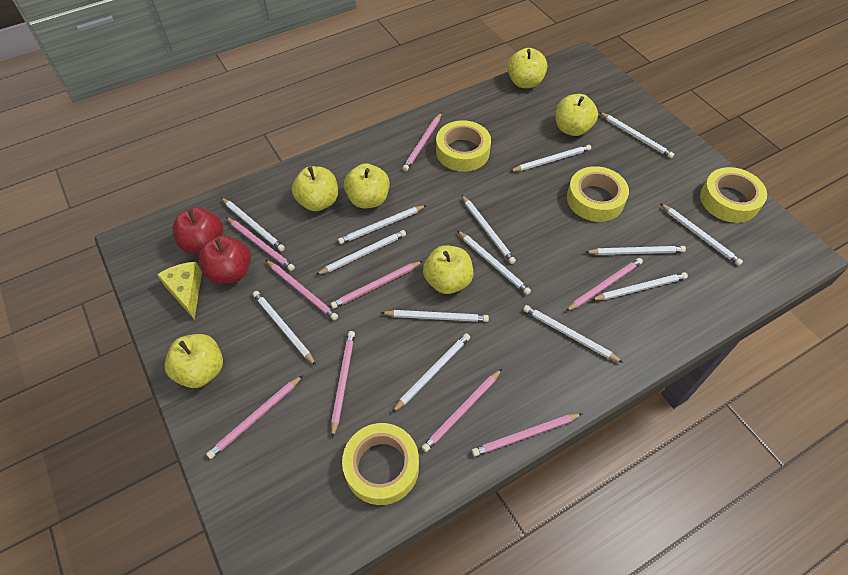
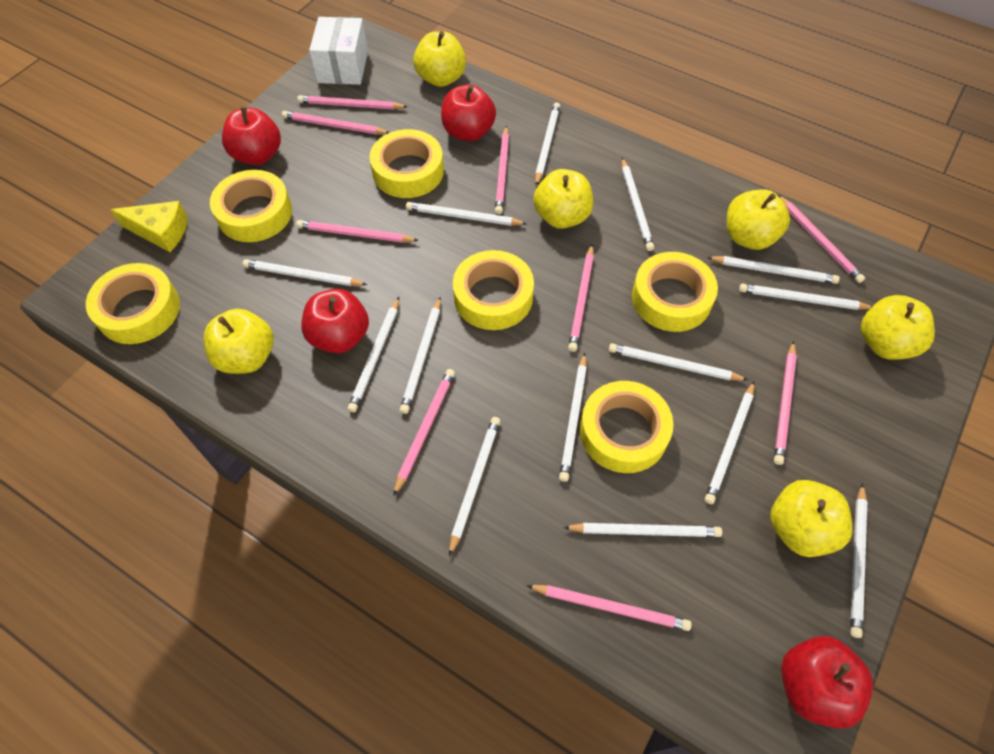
red apple: 2 -> 4
white box: 0 -> 1
yellow tape: 4 -> 6

